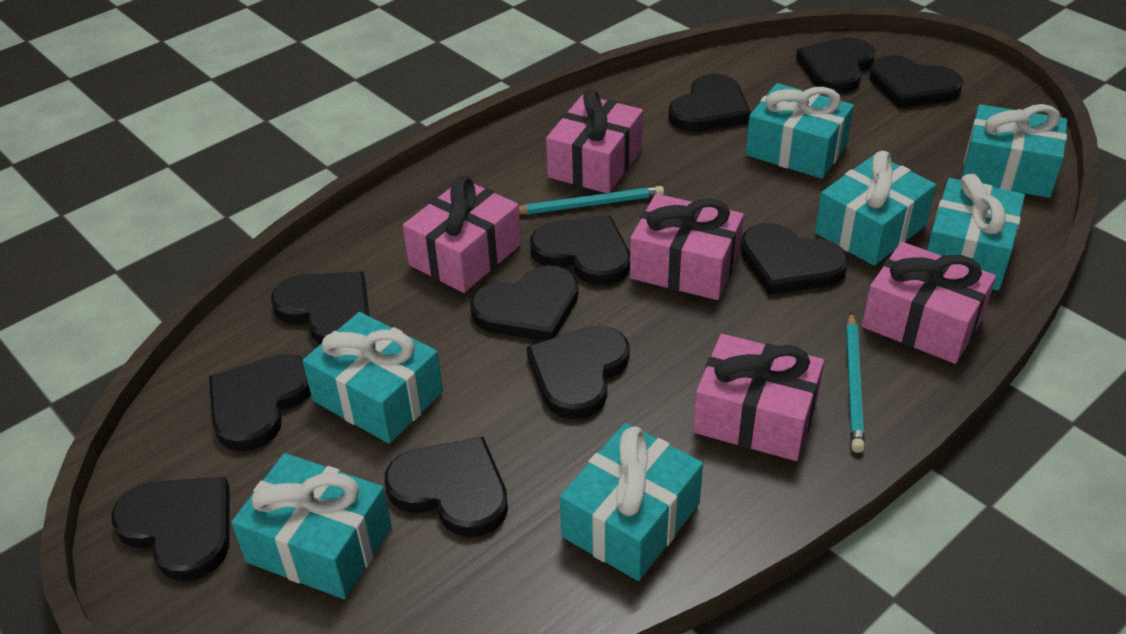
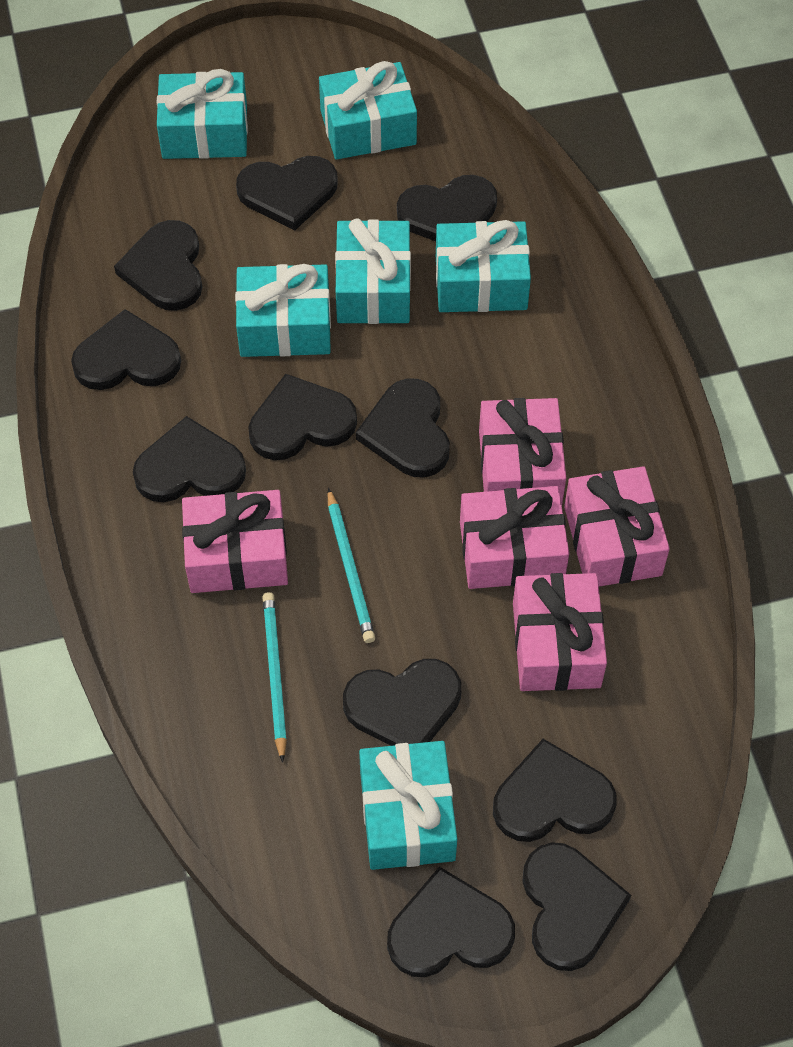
turquoise gift: 7 -> 6

